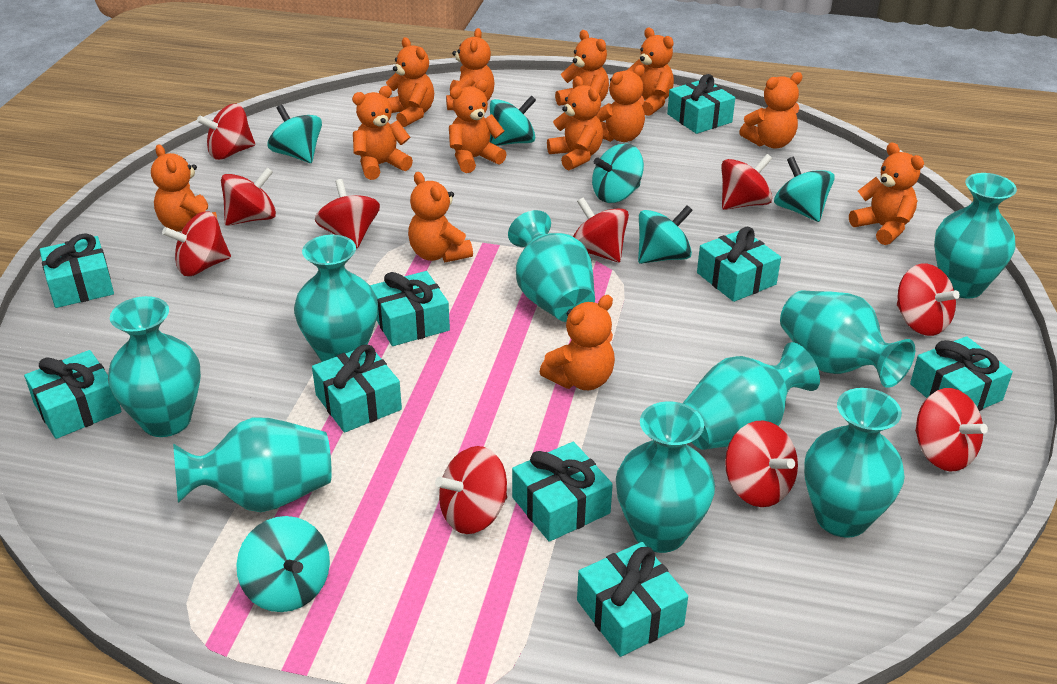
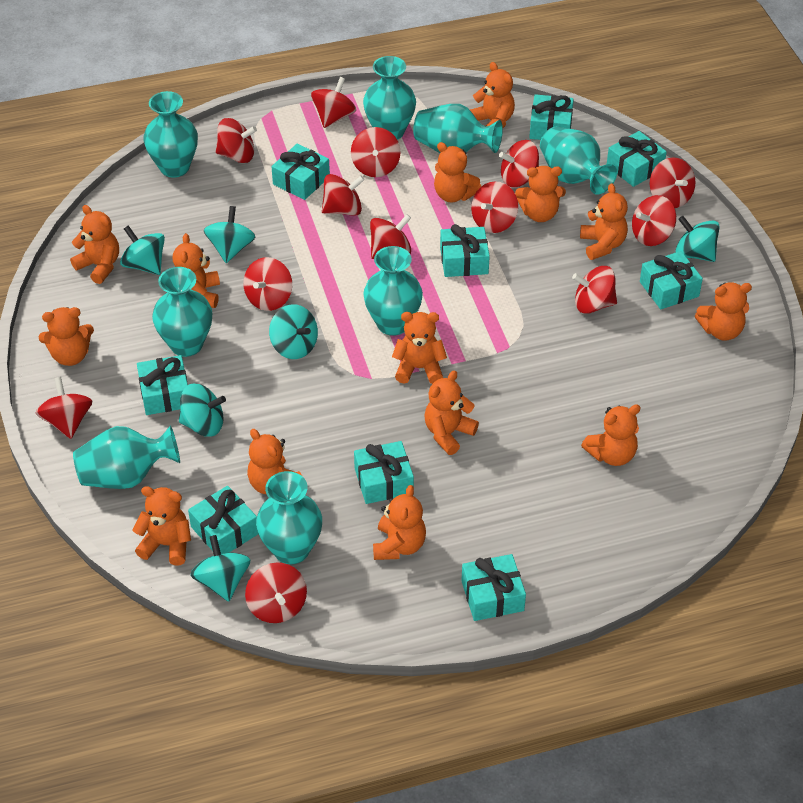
orange teddy bear: 13 -> 14
red spinning top: 10 -> 13
turquoise vase: 9 -> 8

